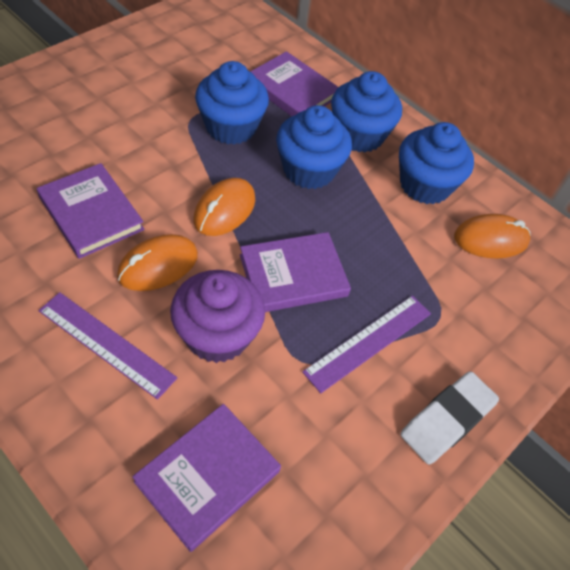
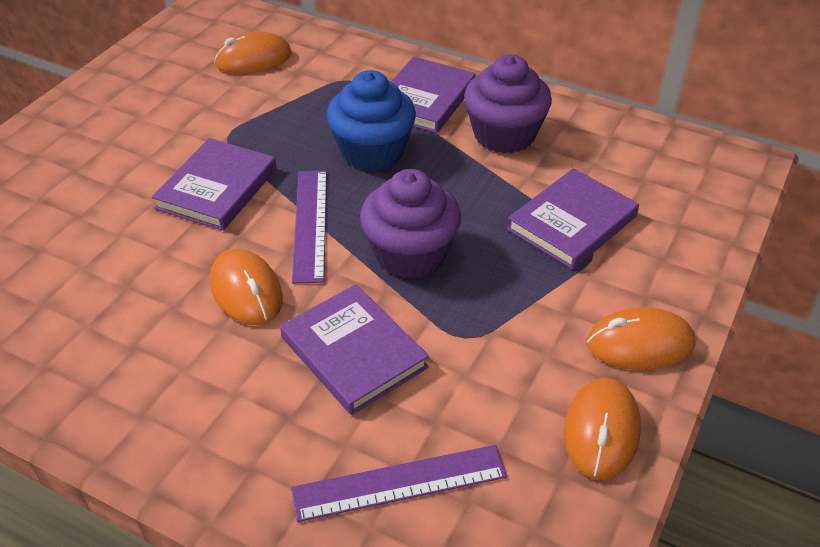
blue cupcake: 4 -> 1
orange mouse: 3 -> 4
purple cupcake: 1 -> 2
white eraser: 1 -> 0

